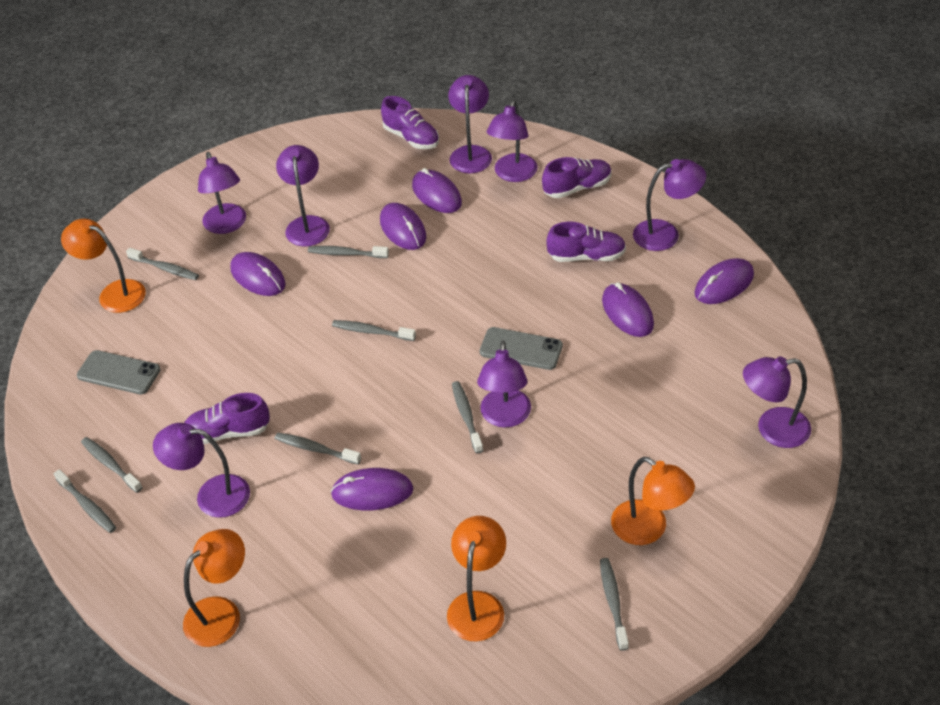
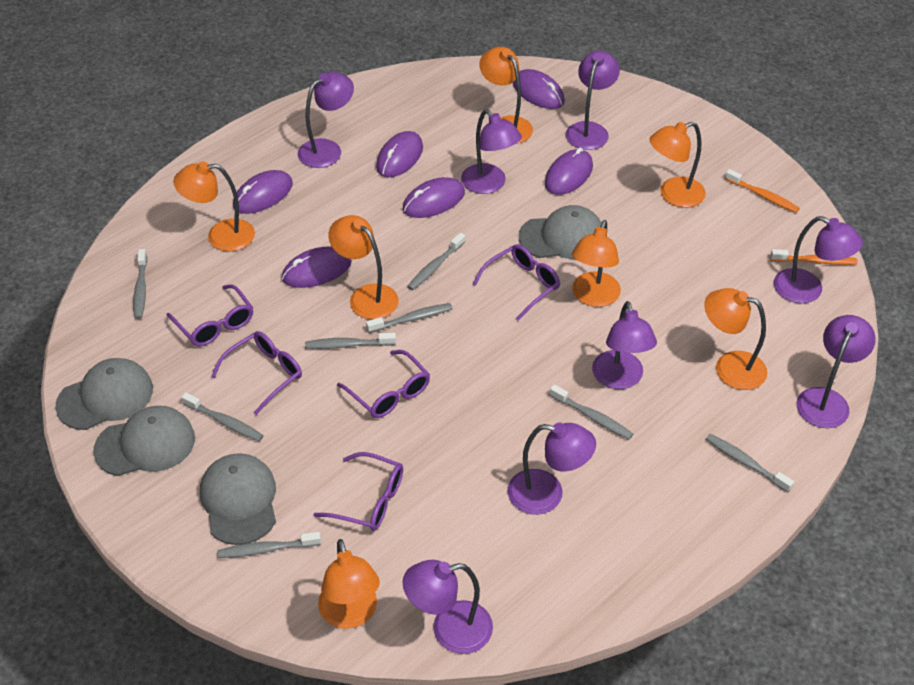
grey cap: 0 -> 4
grey phone: 2 -> 0
orange lamp: 4 -> 7
orange toothbrush: 0 -> 2
purple glasses: 0 -> 5
purple shoe: 4 -> 0

